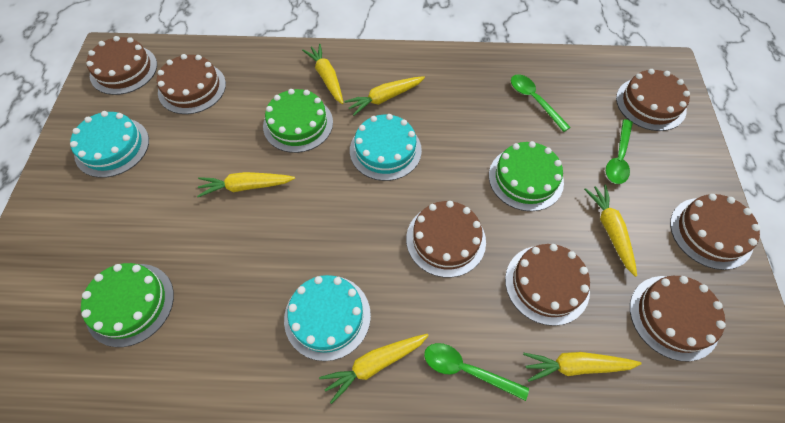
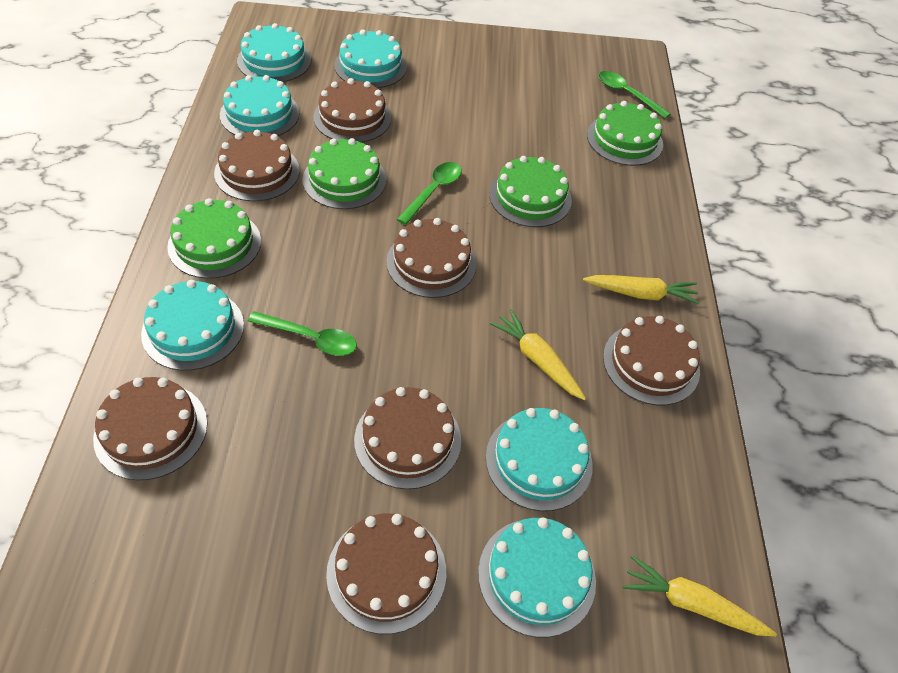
green cake: 3 -> 4
turquoise cake: 3 -> 6
yellow carrot: 6 -> 3

